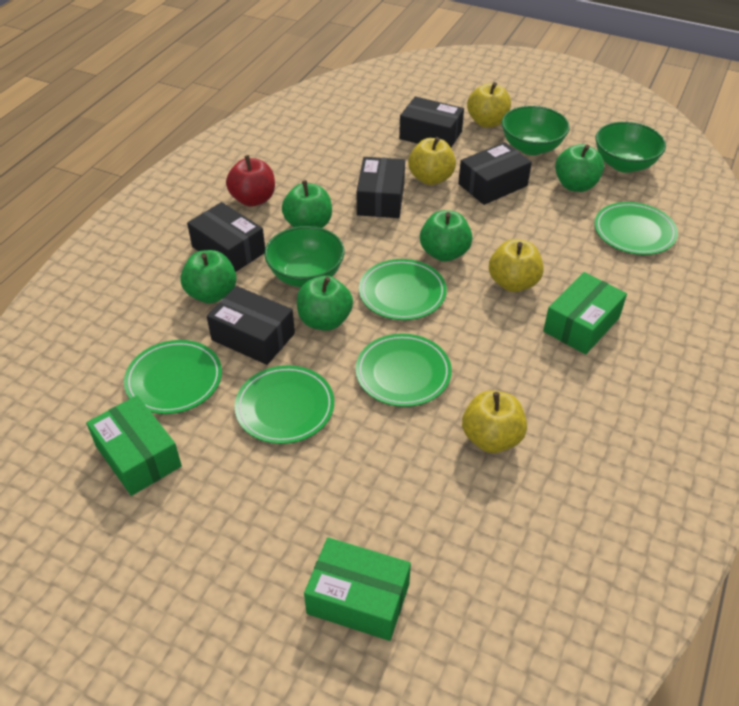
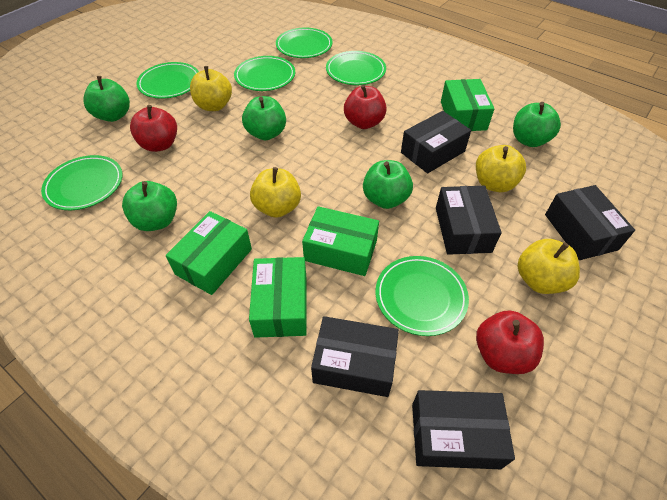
green bowl: 3 -> 0
green box: 3 -> 4
green plate: 5 -> 6
red apple: 1 -> 3

